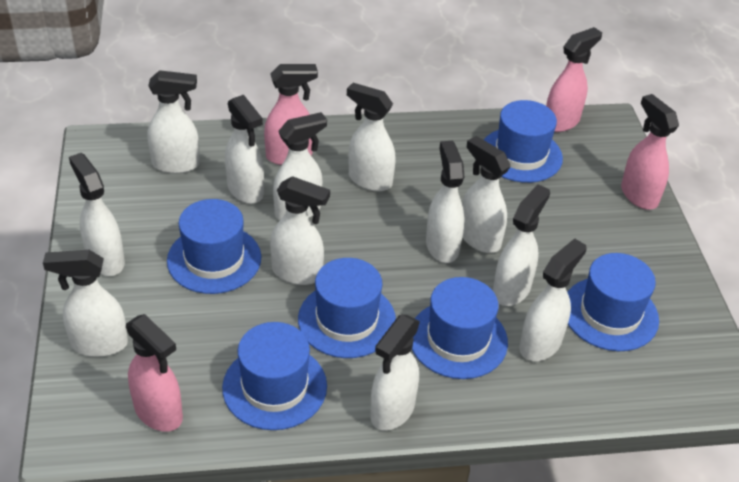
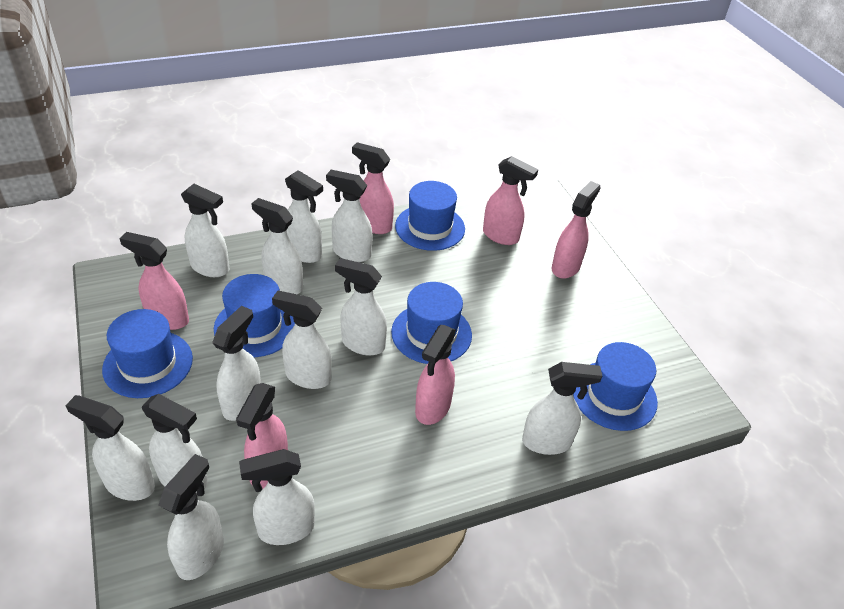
blue hat: 6 -> 5
pink spray bottle: 4 -> 6

